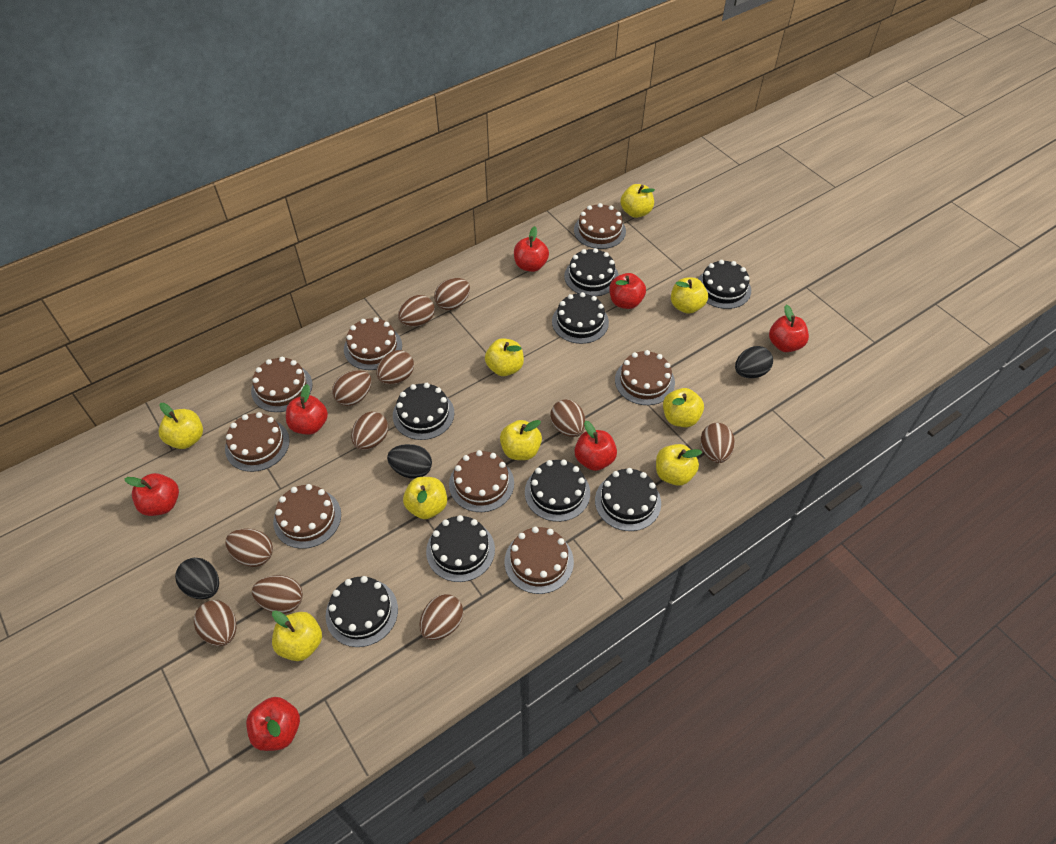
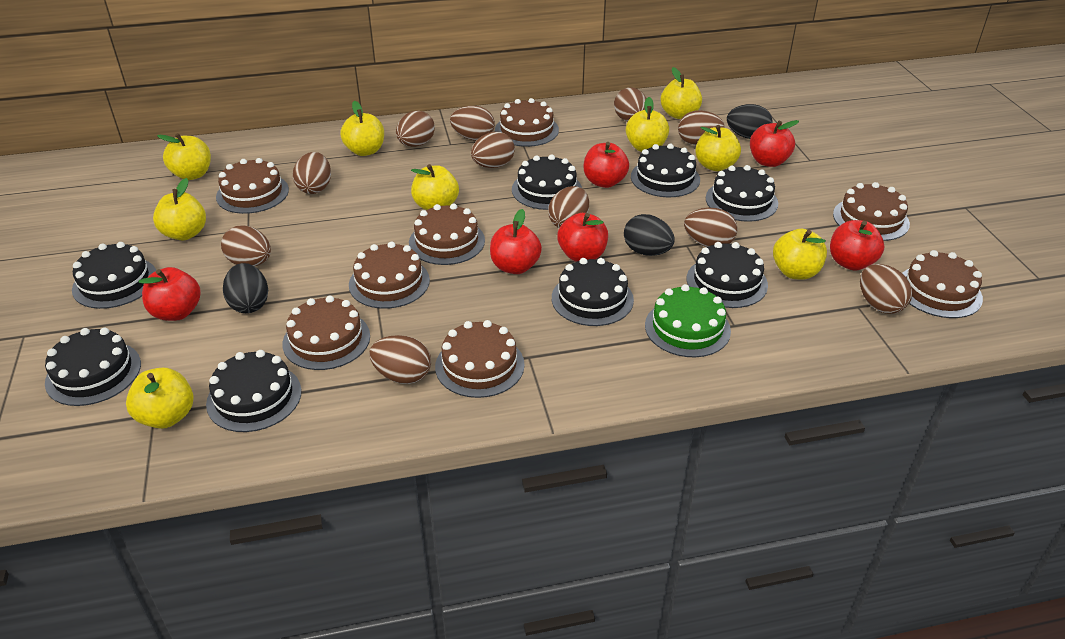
green cake: 0 -> 1
red apple: 7 -> 6

